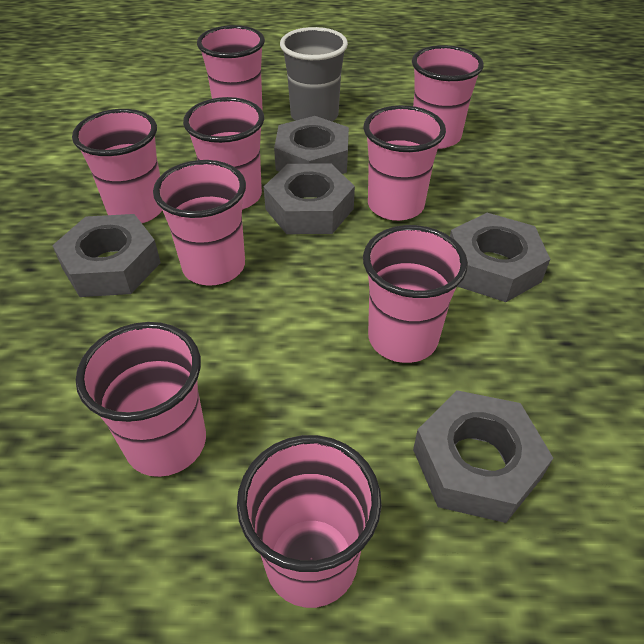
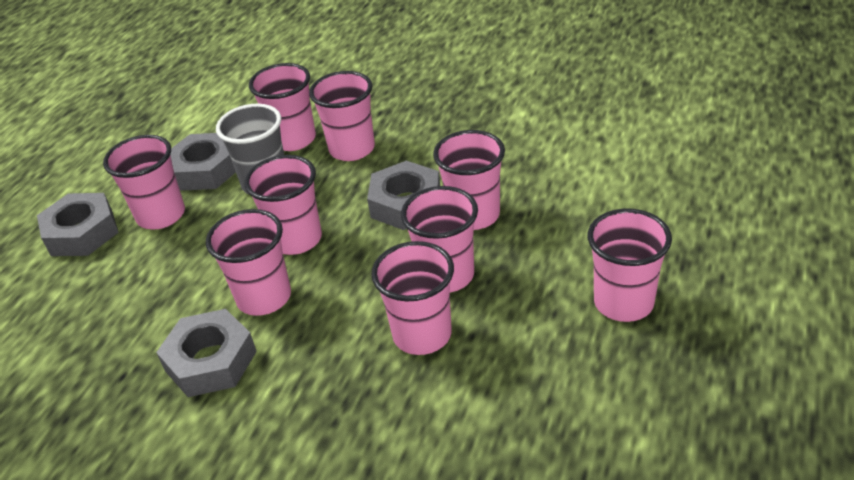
grey nut: 5 -> 4

